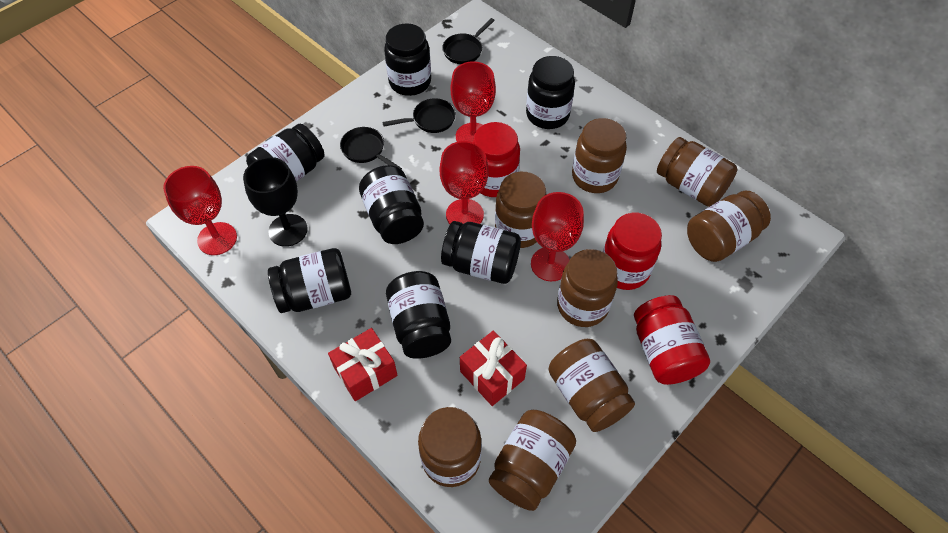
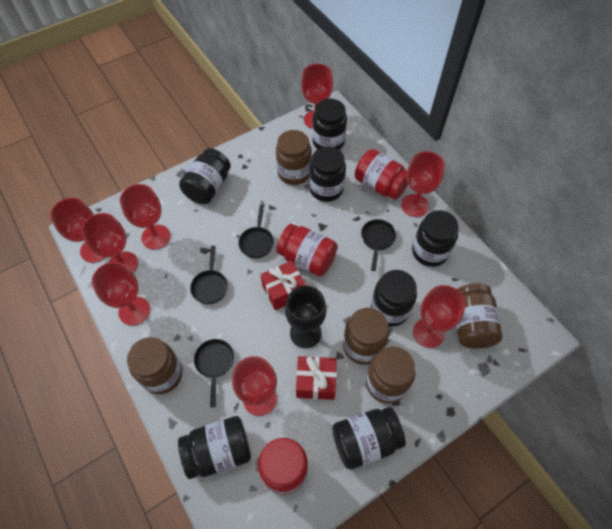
black pan: 3 -> 4
brown jar: 8 -> 5
red goblet: 4 -> 8

